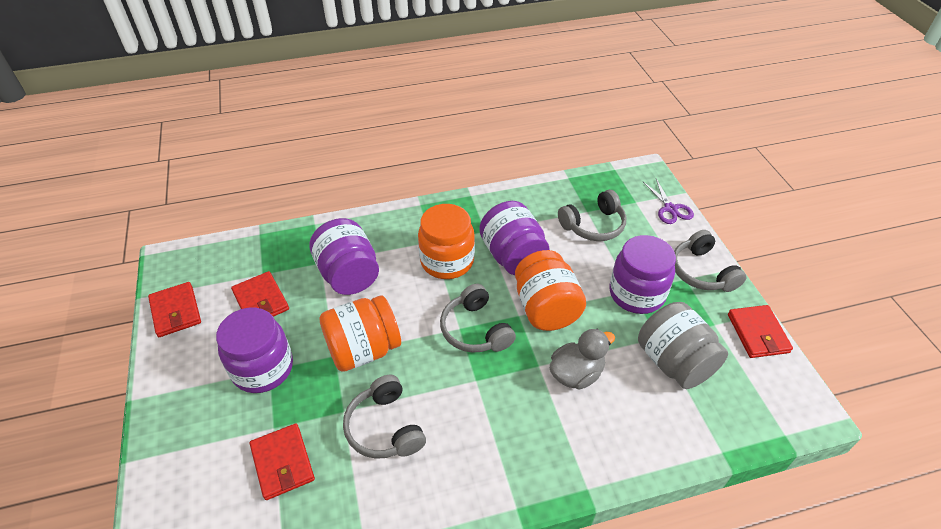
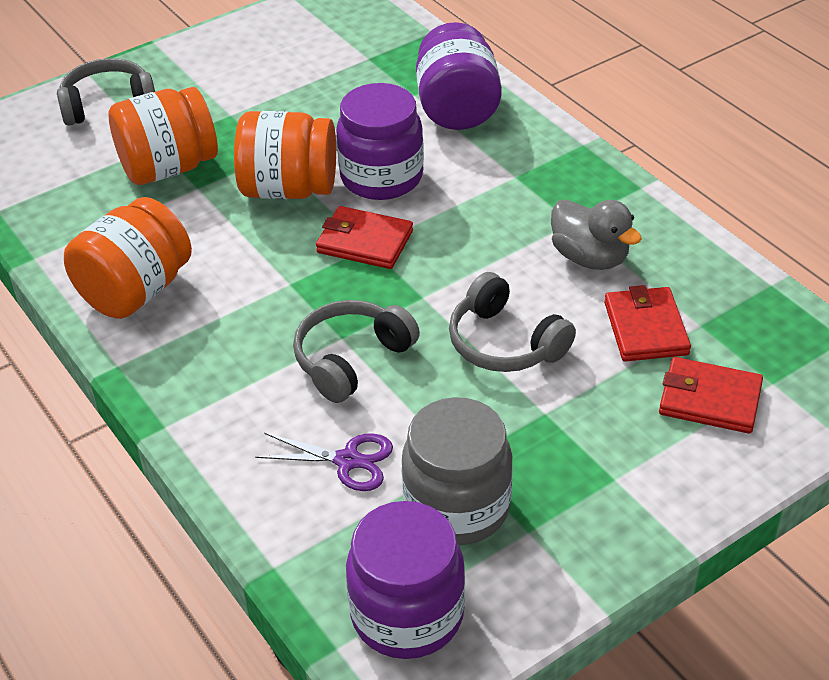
grey headphones: 4 -> 3
purple jar: 4 -> 3
red wallet: 4 -> 3

